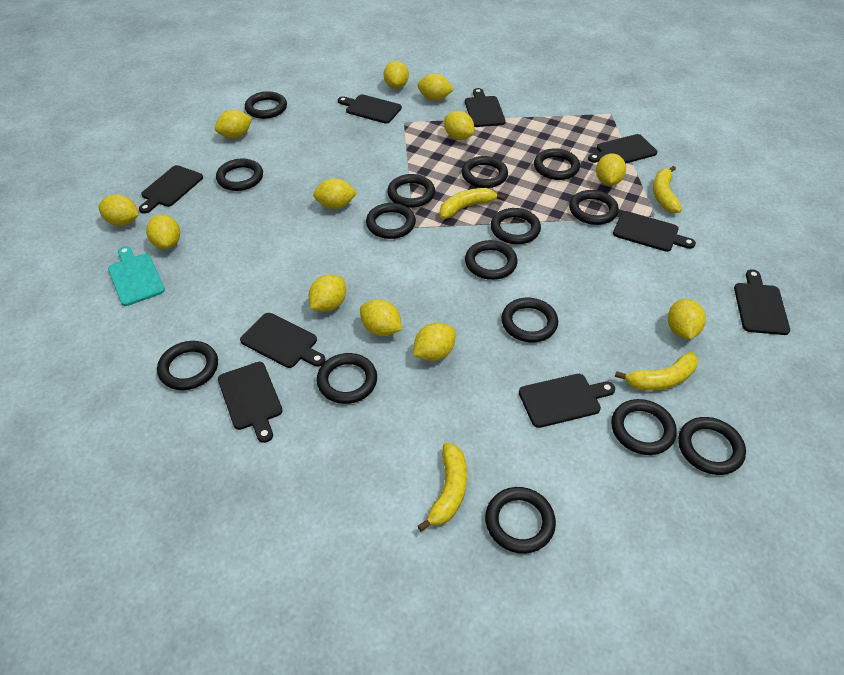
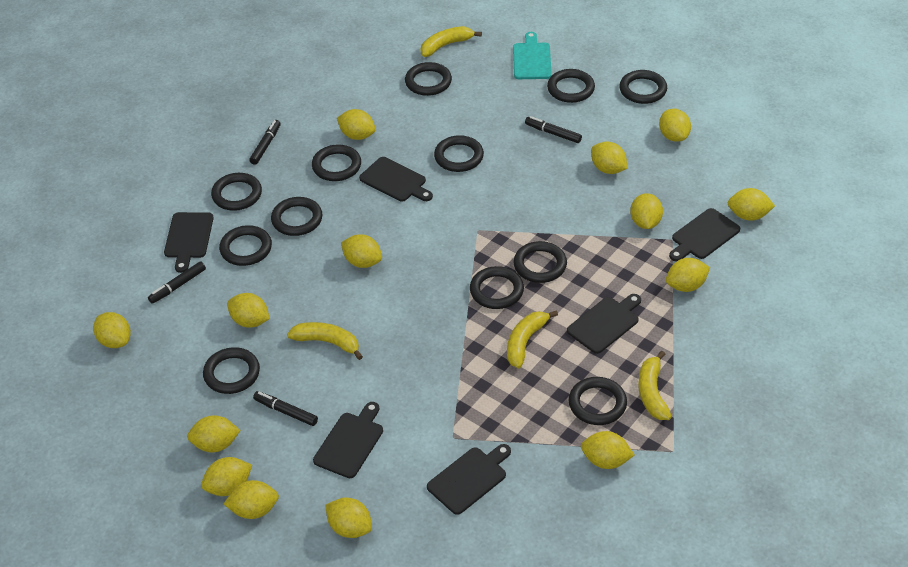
black cutting board: 9 -> 6
black marker: 0 -> 4
black ring: 15 -> 12
yellow lemon: 12 -> 14

